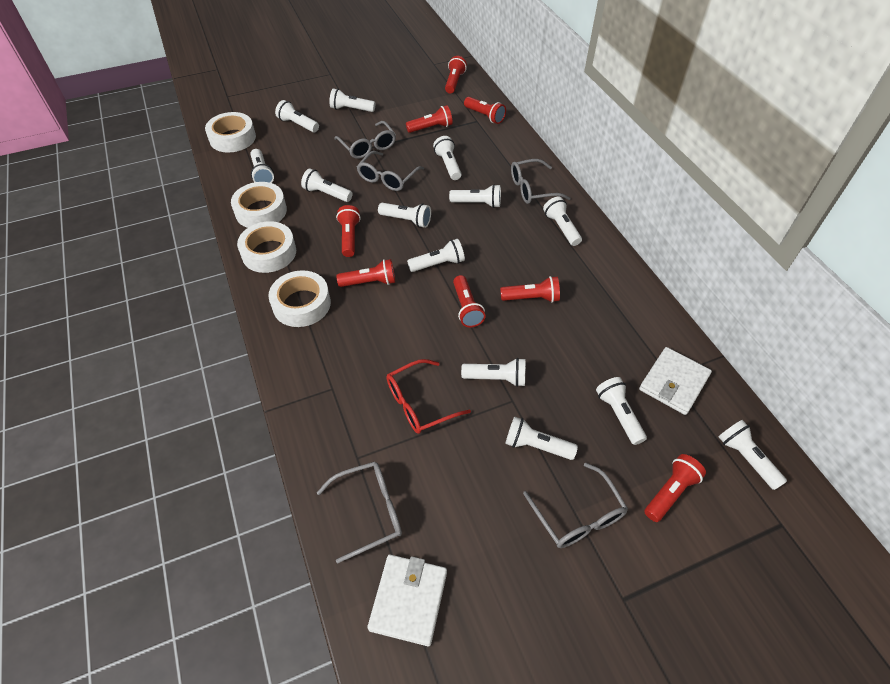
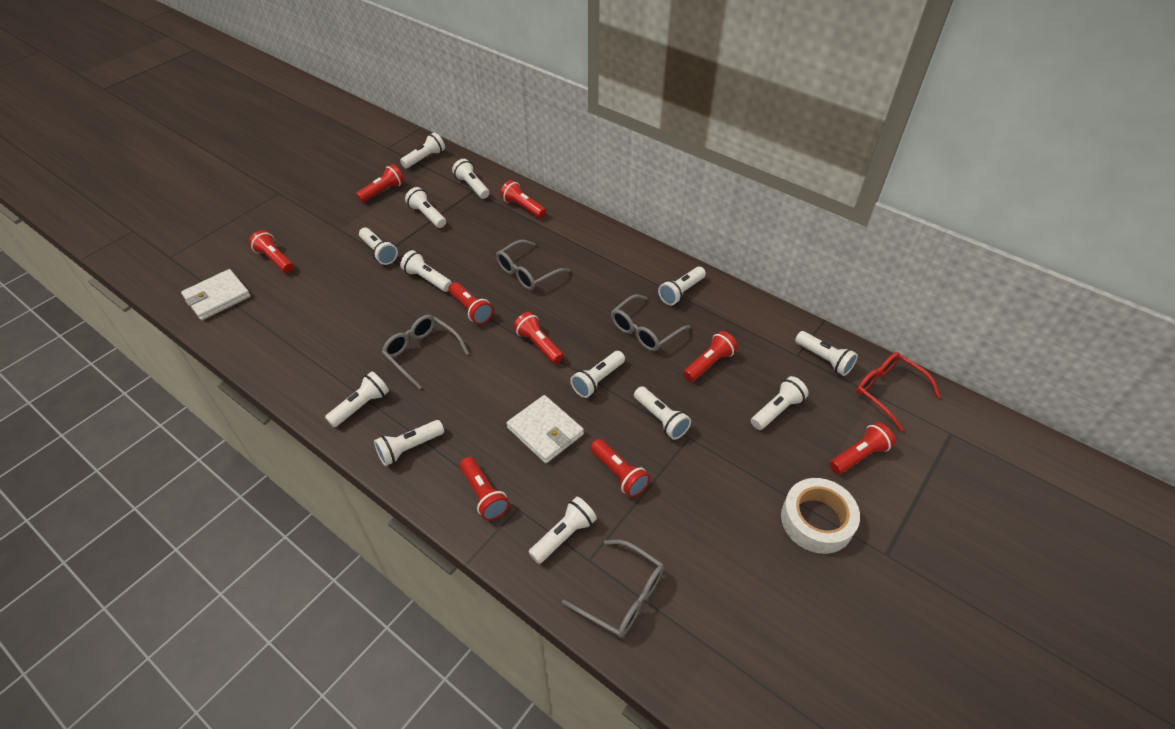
grey glasses: 5 -> 4
red flashlight: 8 -> 9
white tape: 4 -> 1

